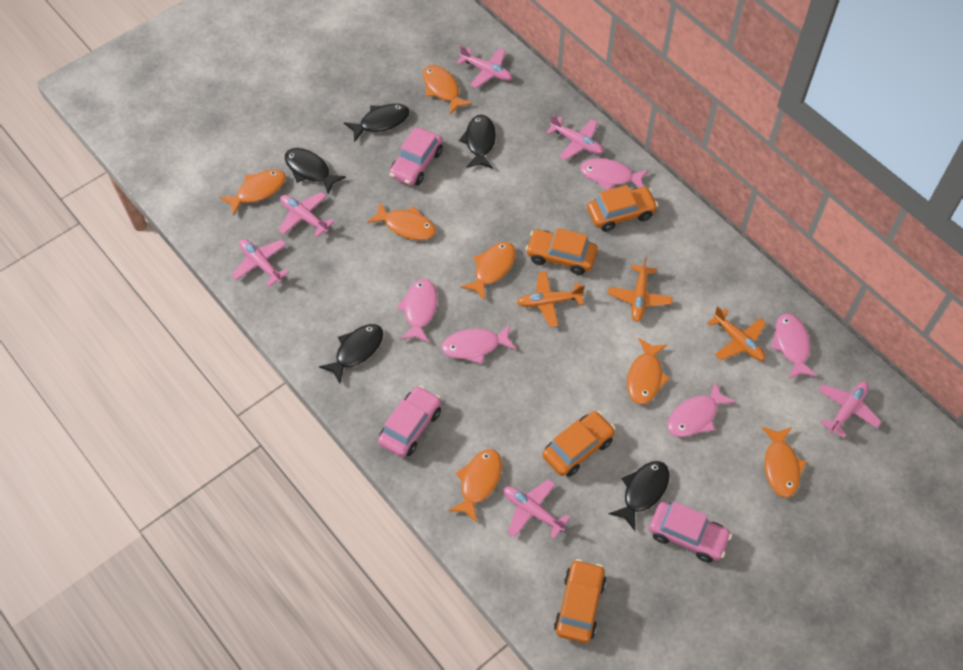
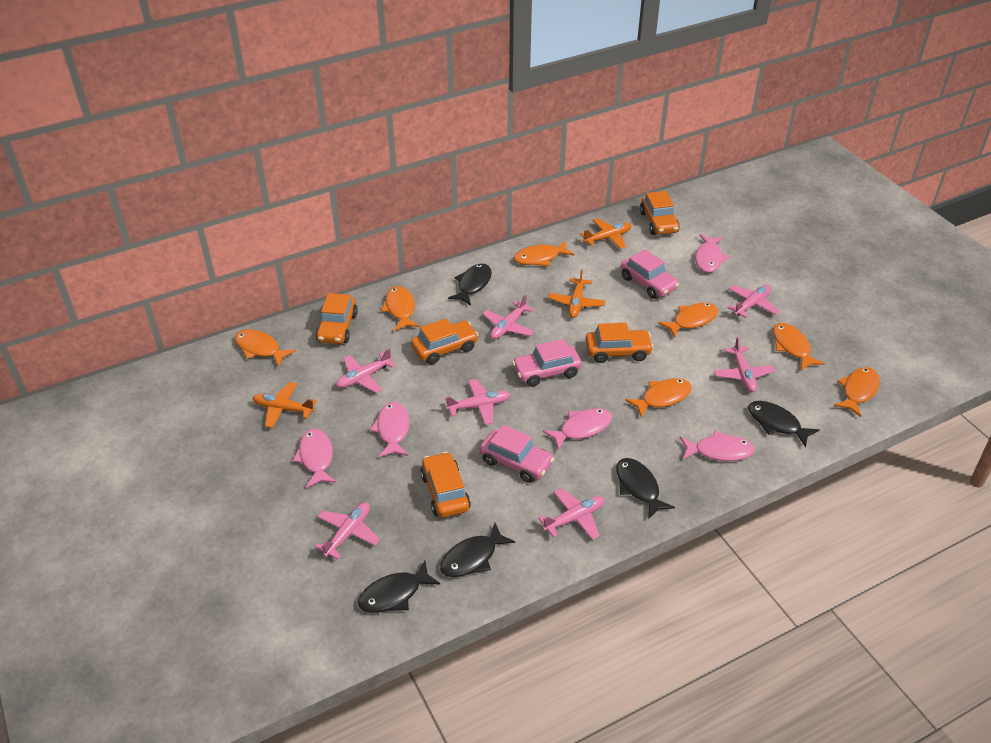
orange car: 4 -> 5
pink plane: 6 -> 7

